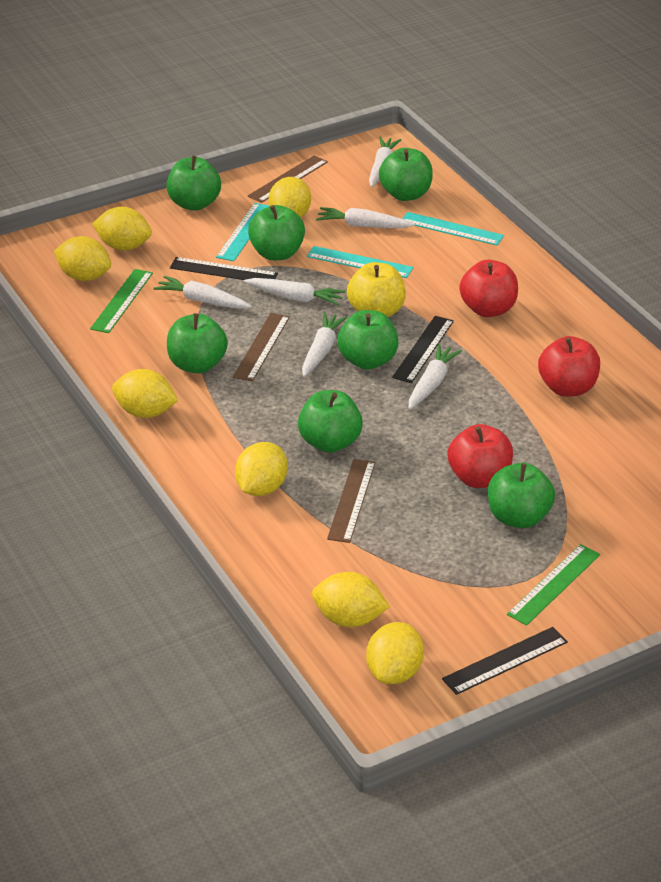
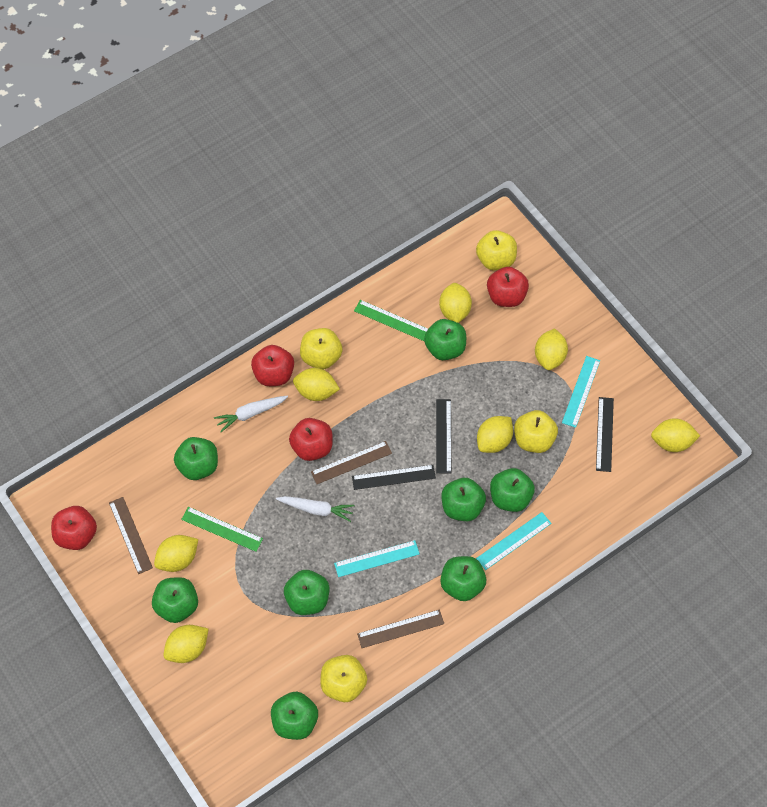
green apple: 7 -> 8
red apple: 3 -> 4
white carrot: 6 -> 2
yellow apple: 1 -> 4

